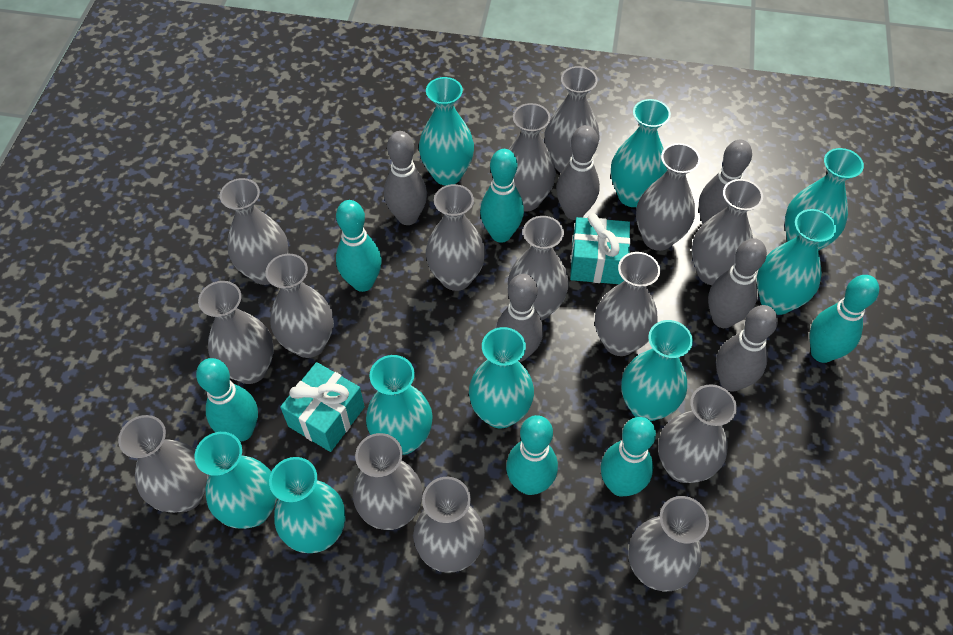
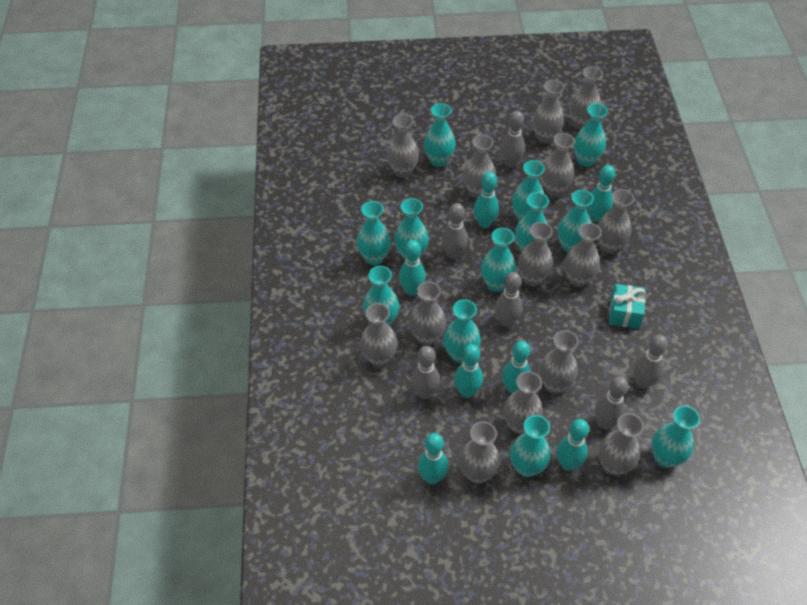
grey vase: 15 -> 14
turquoise bowling pin: 6 -> 7
turquoise gift: 2 -> 1
turquoise vase: 9 -> 12

